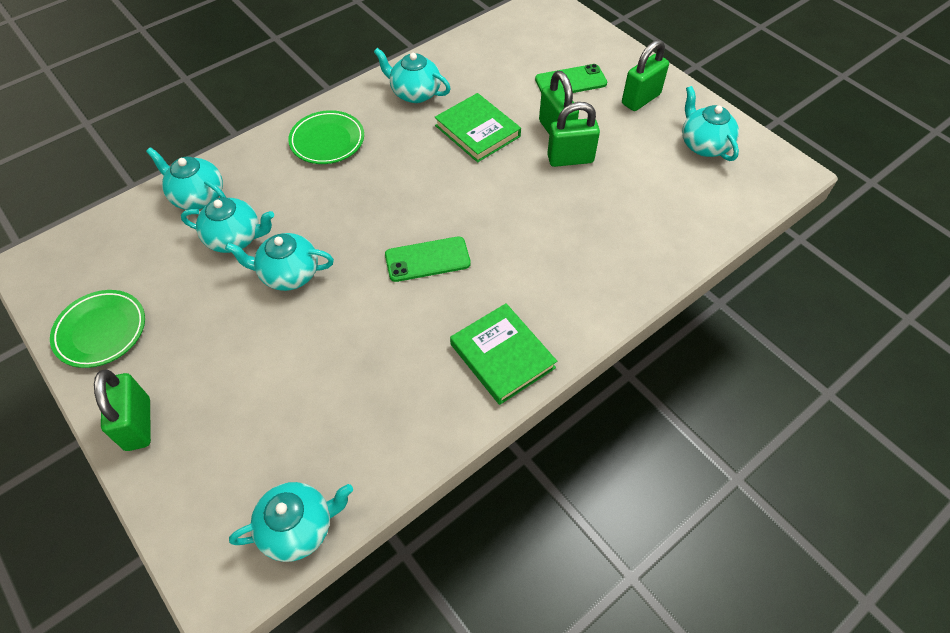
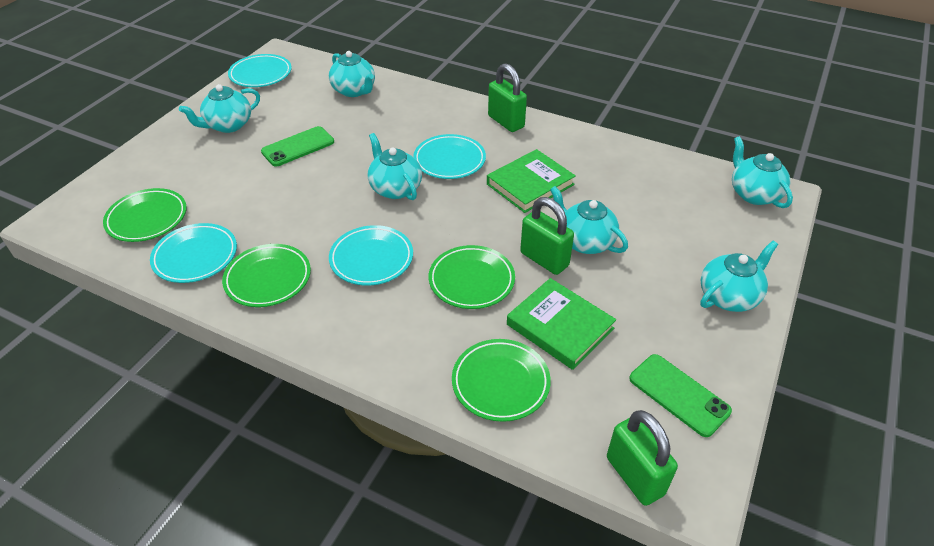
green padlock: 4 -> 3
green plate: 2 -> 4
turquoise plate: 0 -> 4

